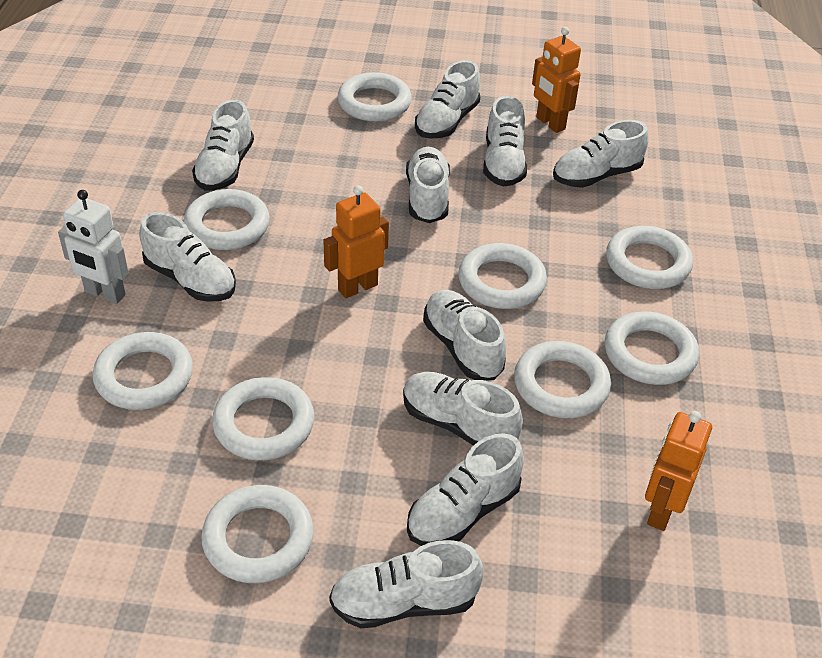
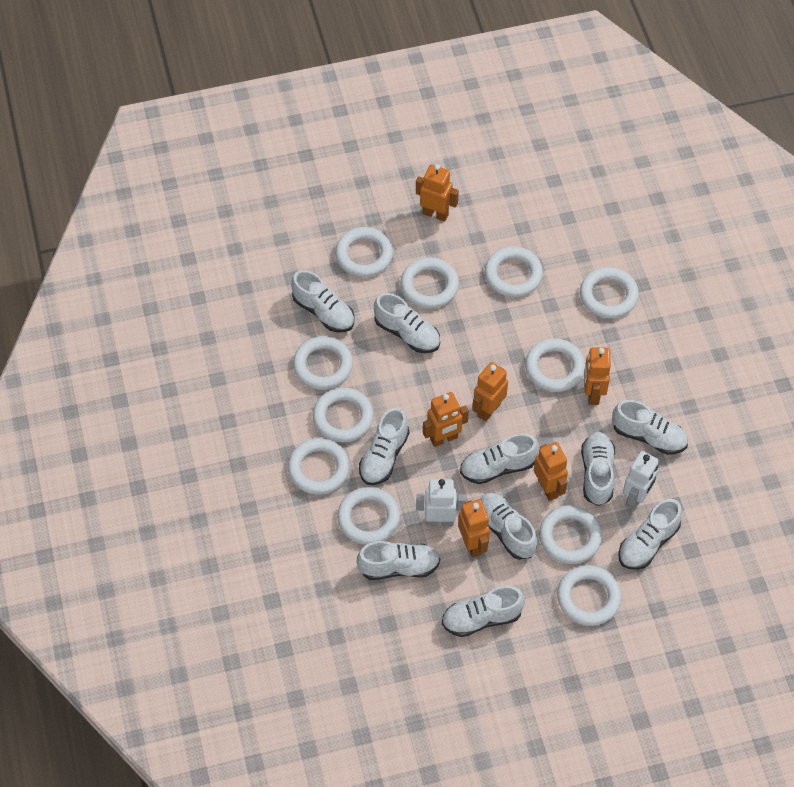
orange robot: 3 -> 6
white ring: 9 -> 11
white robot: 1 -> 2

